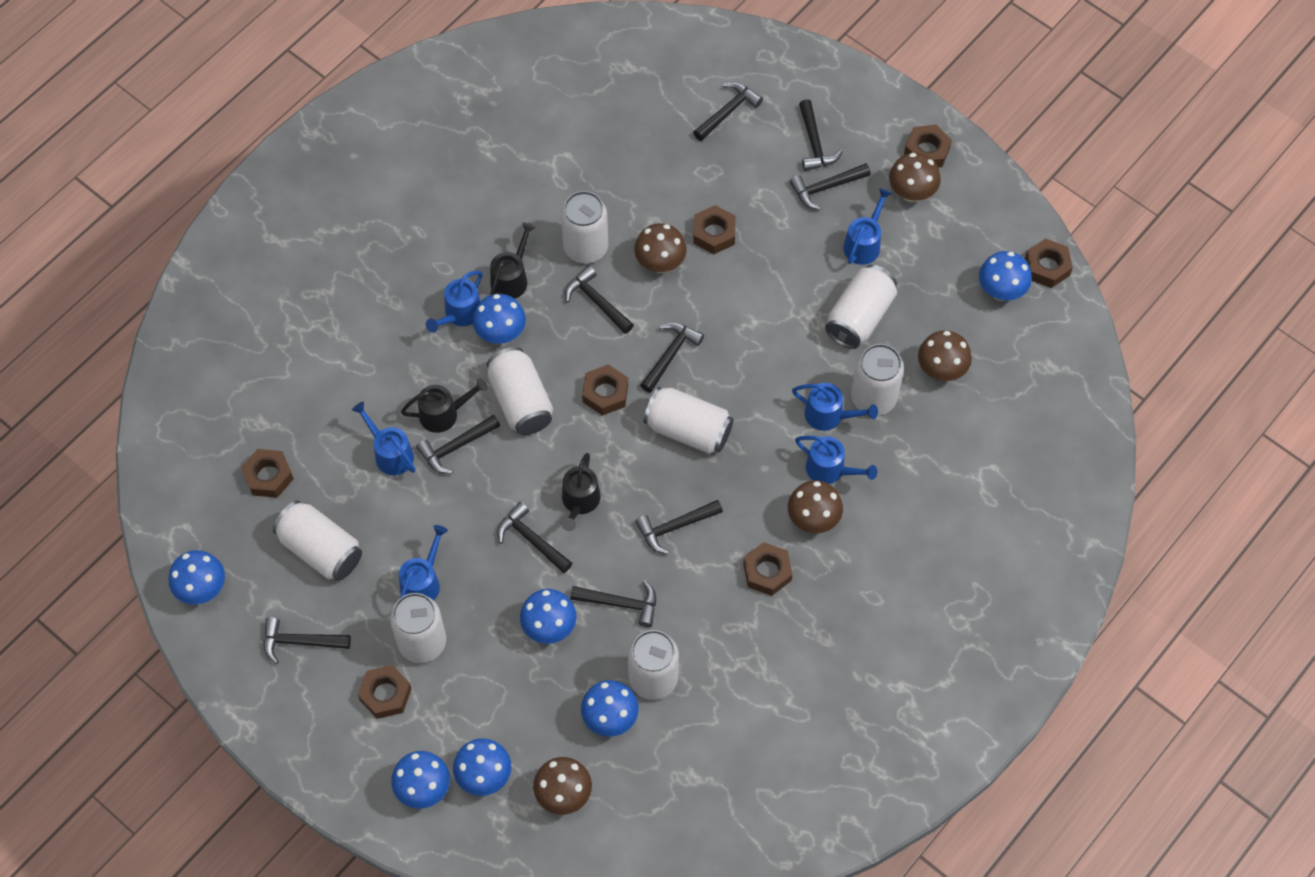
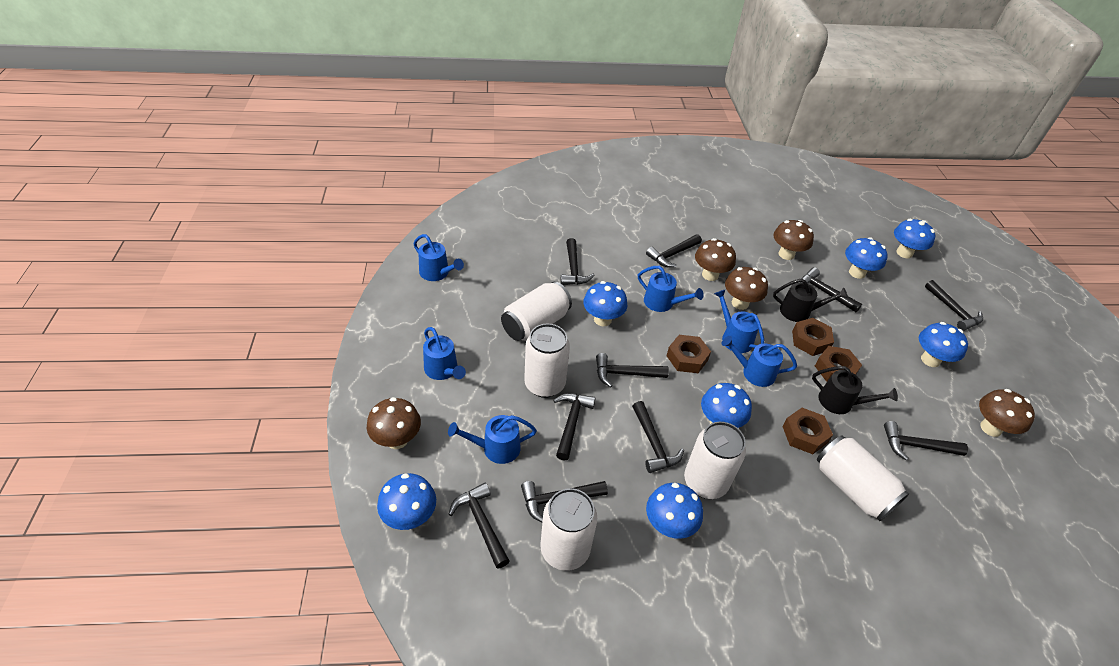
black watering can: 3 -> 2
brown nut: 7 -> 4
white can: 8 -> 5

